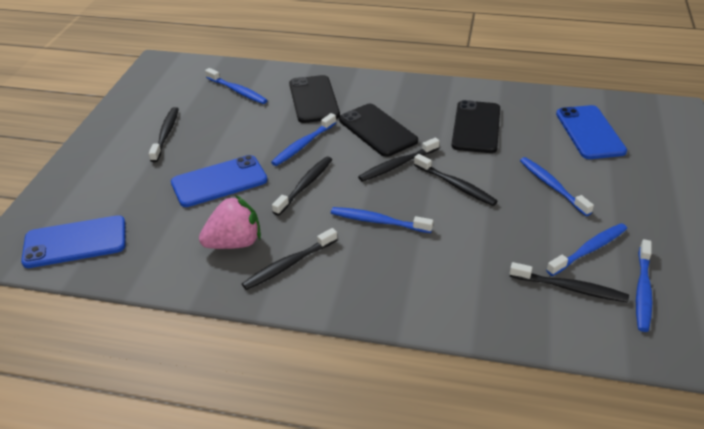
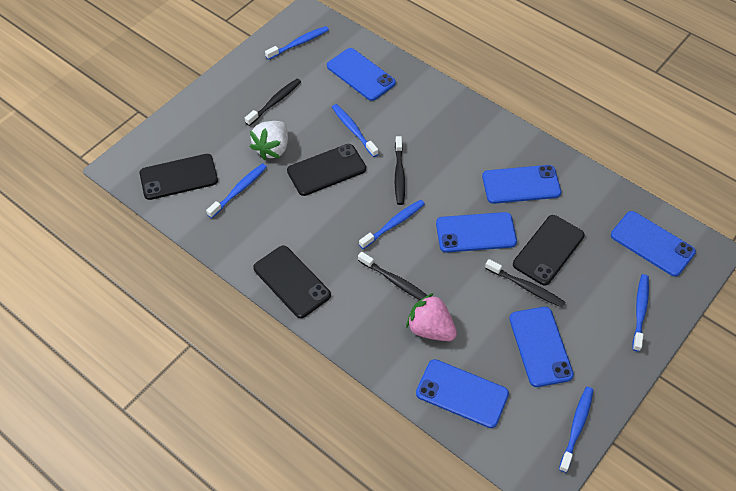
black phone: 3 -> 4
black toothbrush: 6 -> 4
blue phone: 3 -> 6
white strawberry: 0 -> 1

